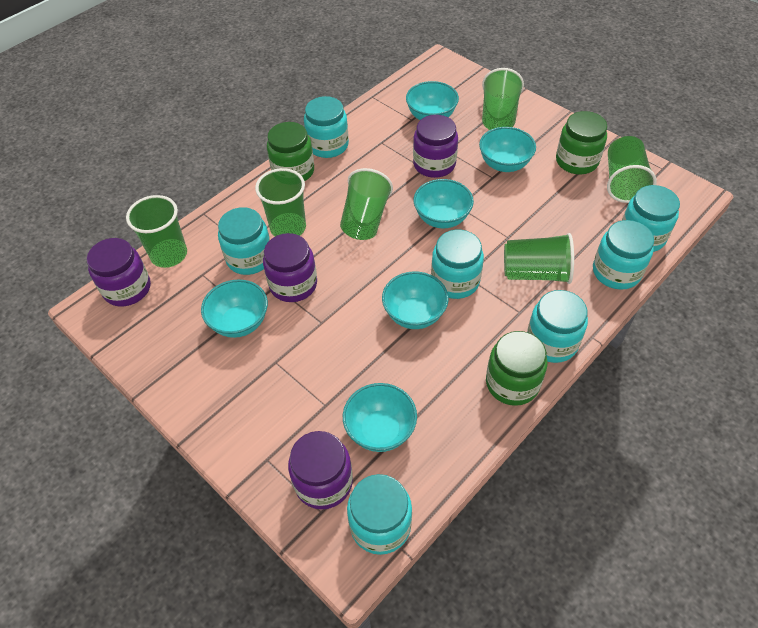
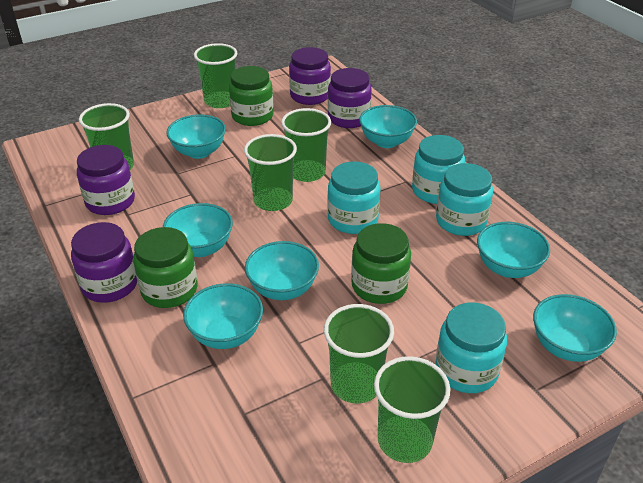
turquoise bowl: 6 -> 7
turquoise jar: 7 -> 4

